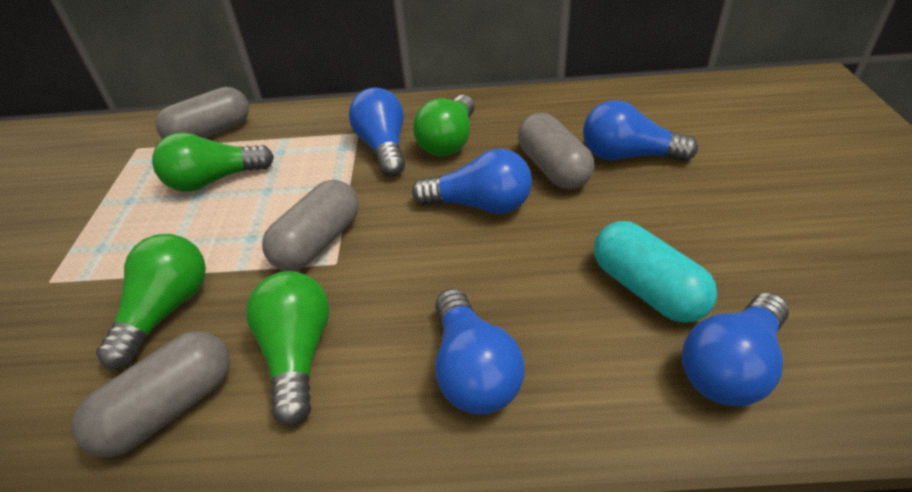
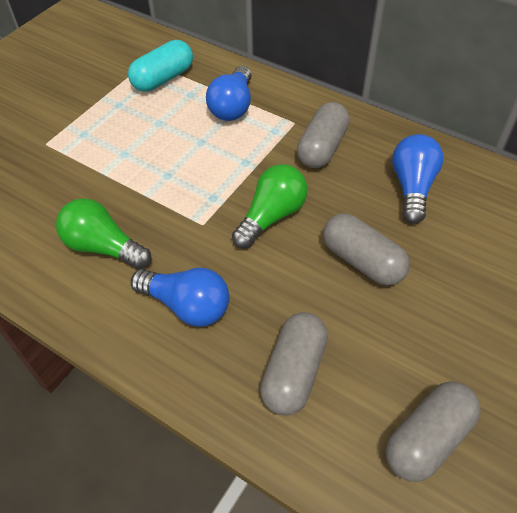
blue light bulb: 5 -> 3
green light bulb: 4 -> 2

